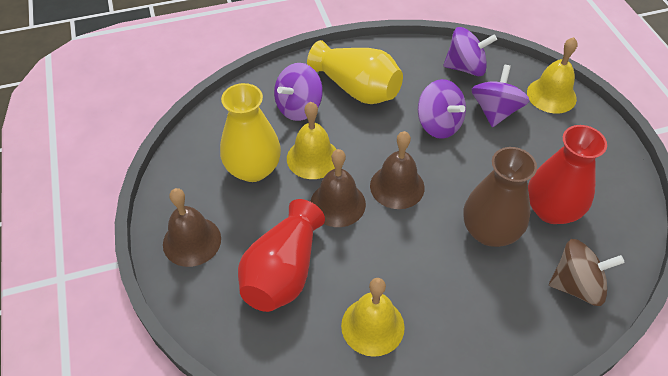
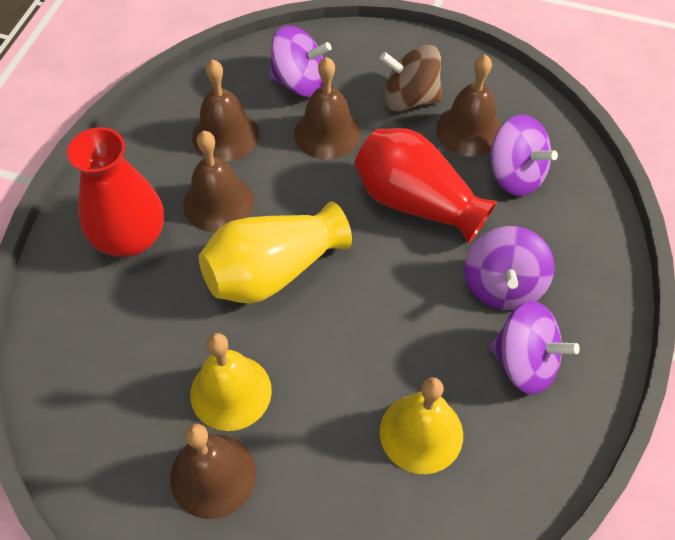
brown bell: 3 -> 5
brown vase: 1 -> 0
yellow bell: 3 -> 2
yellow vase: 2 -> 1

